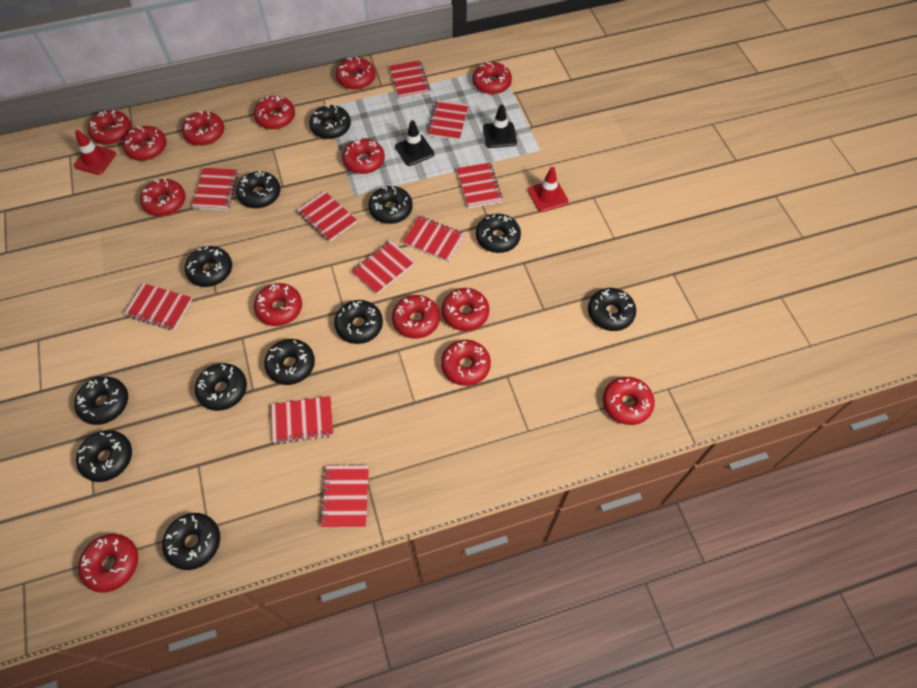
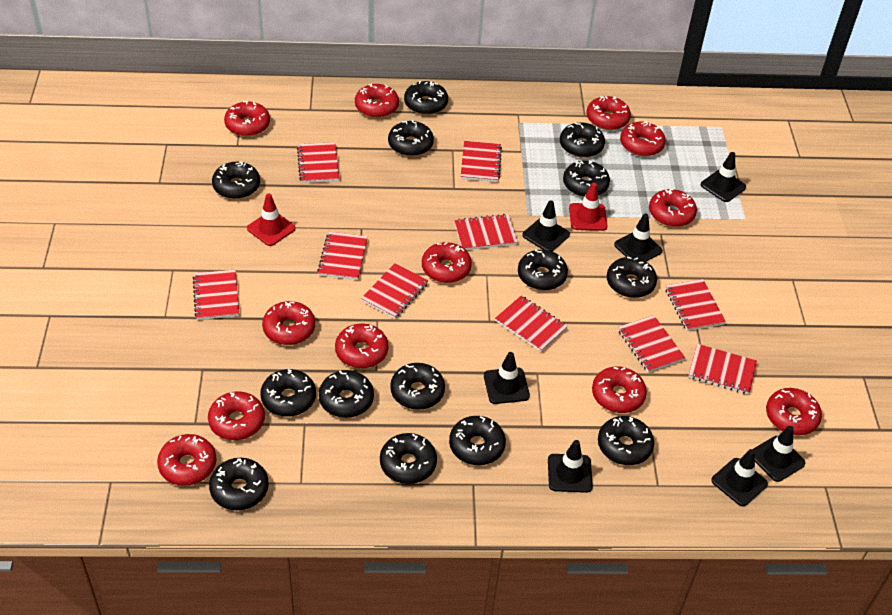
black donut: 12 -> 14
black traffic cone: 2 -> 7
red donut: 14 -> 12

